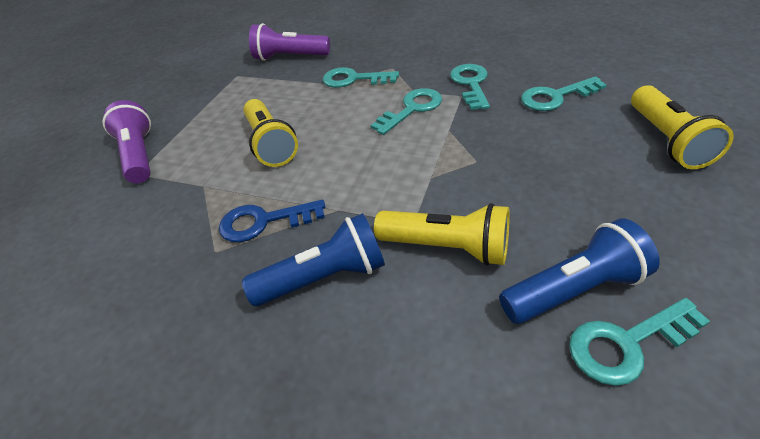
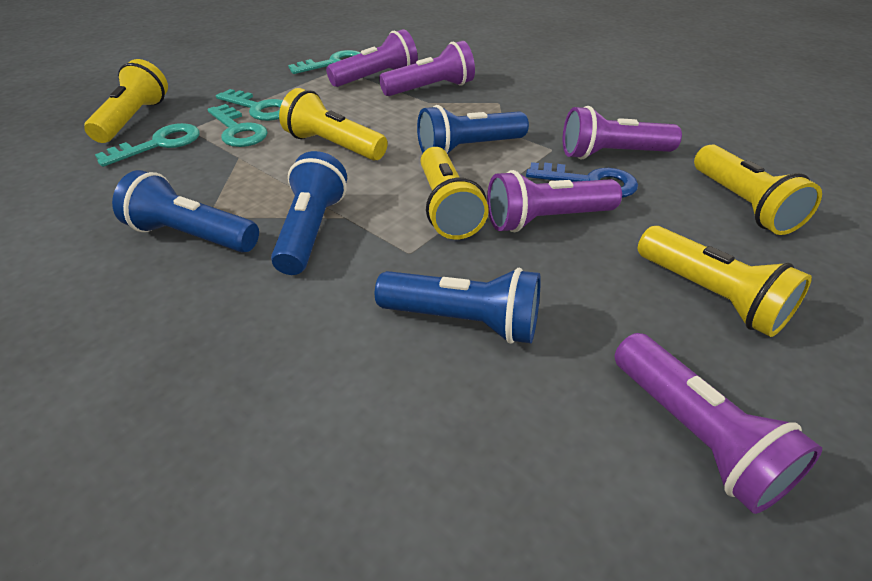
blue flashlight: 2 -> 4
purple flashlight: 2 -> 5
turquoise key: 5 -> 4
yellow flashlight: 3 -> 5

